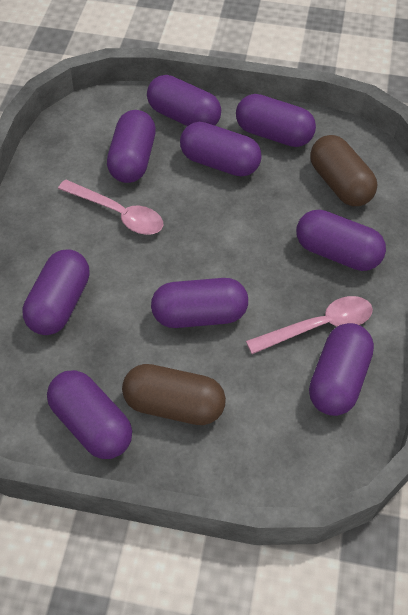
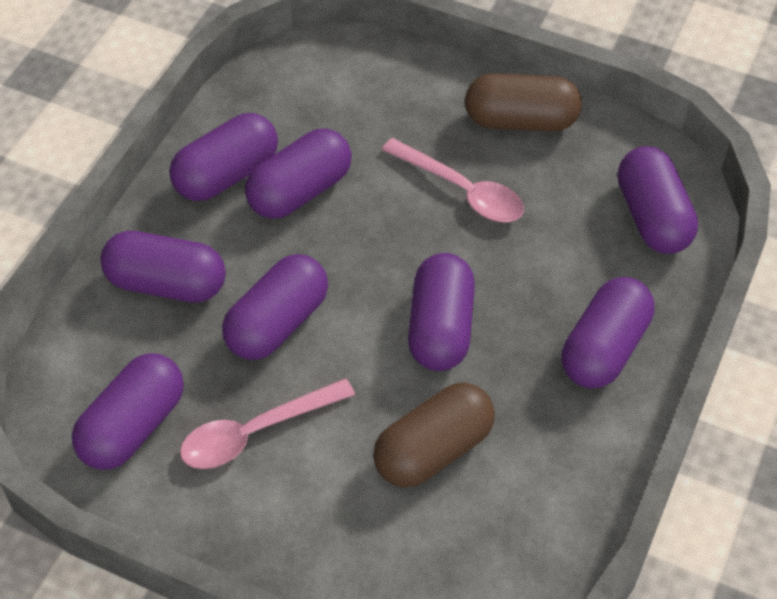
purple capsule: 9 -> 8

